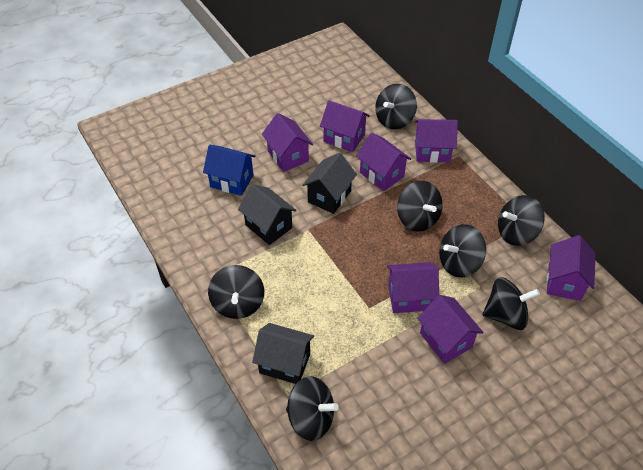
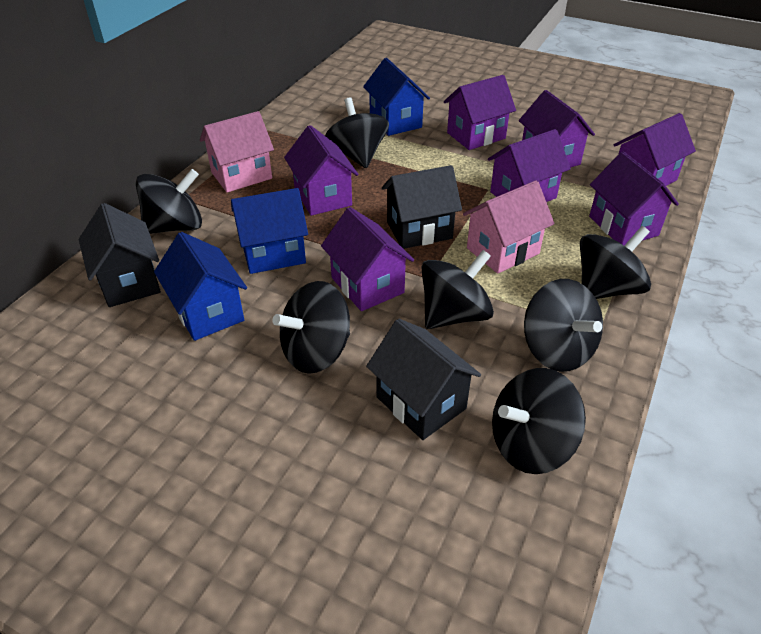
blue house: 1 -> 3
pink house: 0 -> 2

